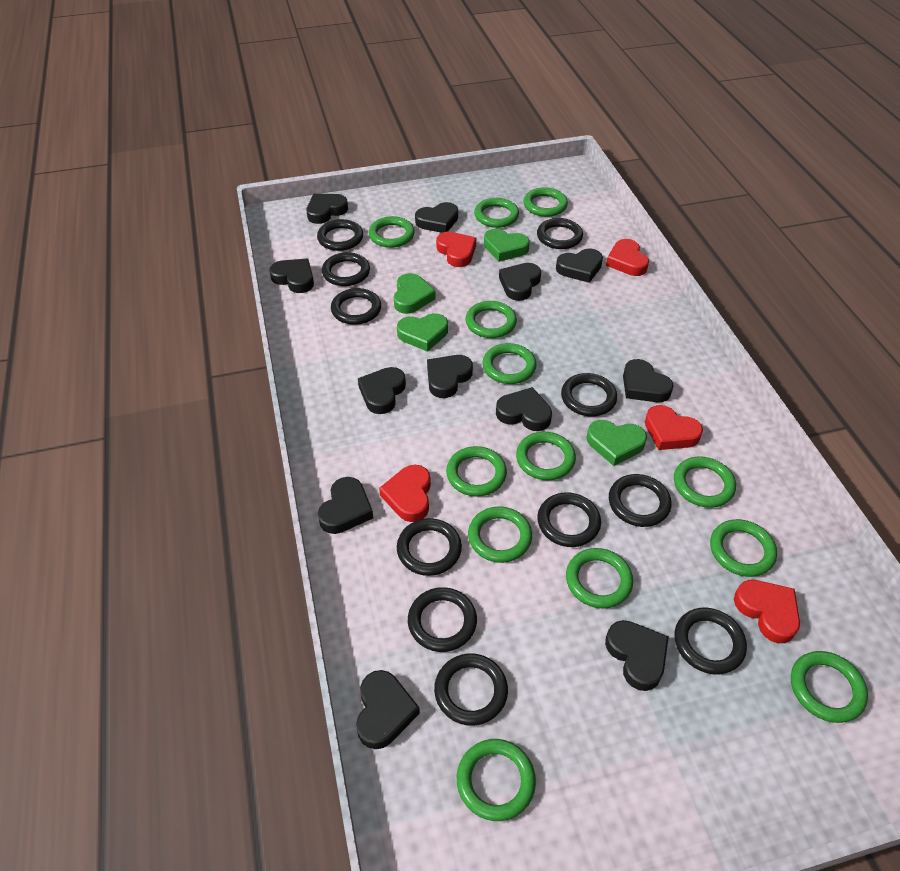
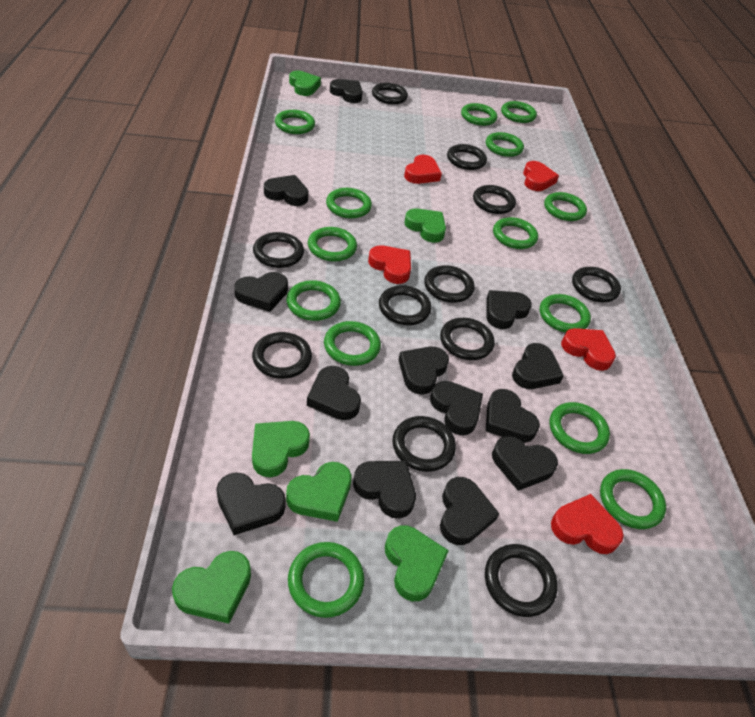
black heart: 12 -> 13
green heart: 4 -> 6
green ring: 13 -> 14

